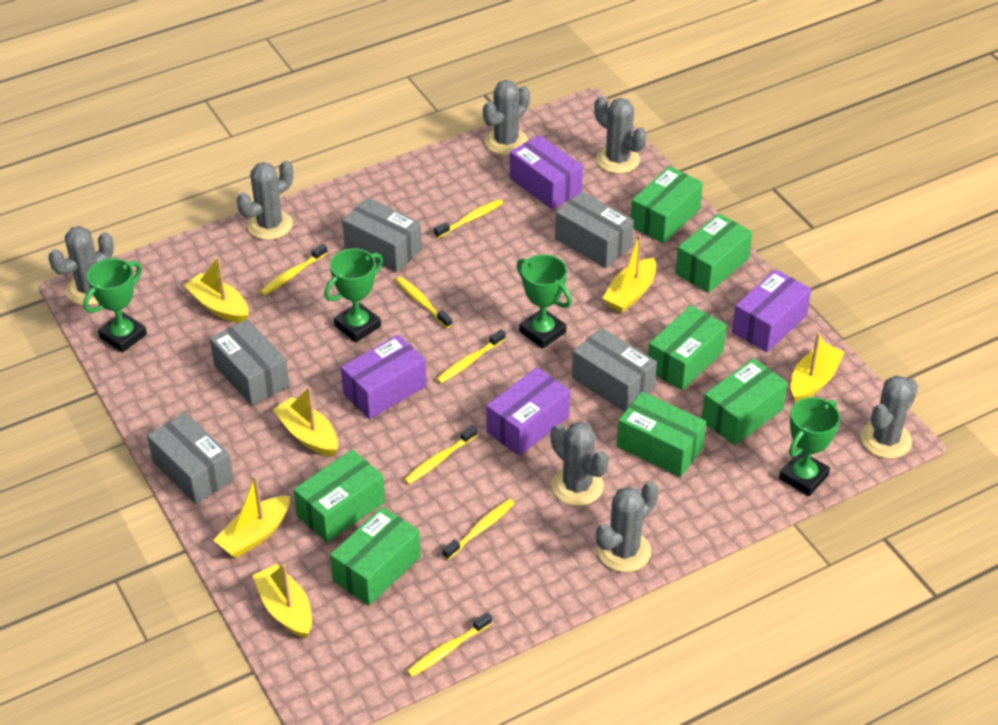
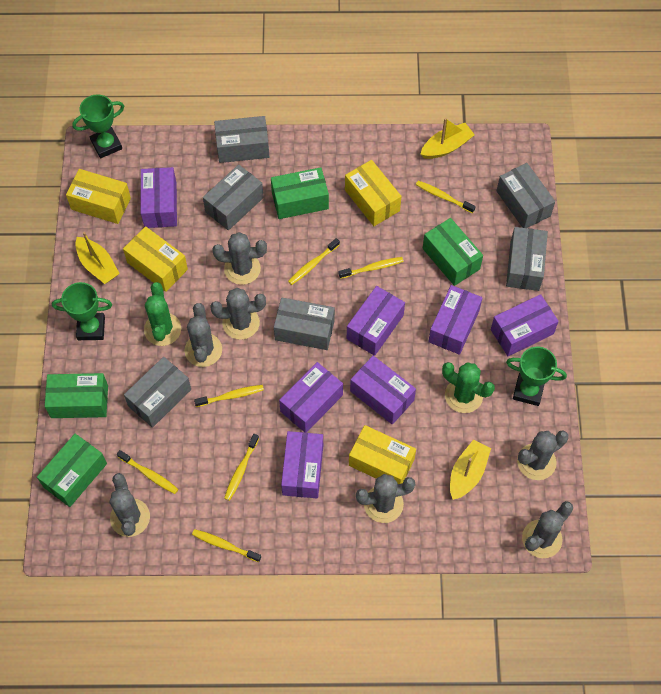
green box: 7 -> 4
green cactus: 0 -> 2
green trophy: 4 -> 3
grey box: 5 -> 6
purple box: 4 -> 7
yellow boat: 6 -> 3
yellow box: 0 -> 4

